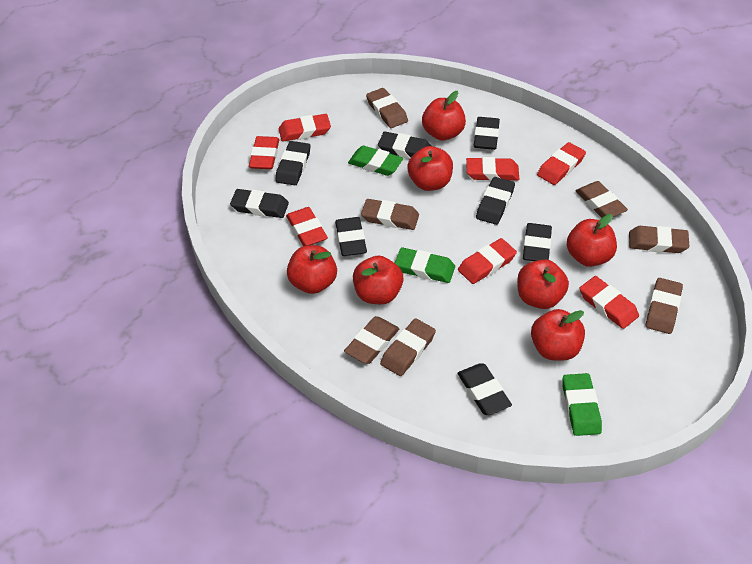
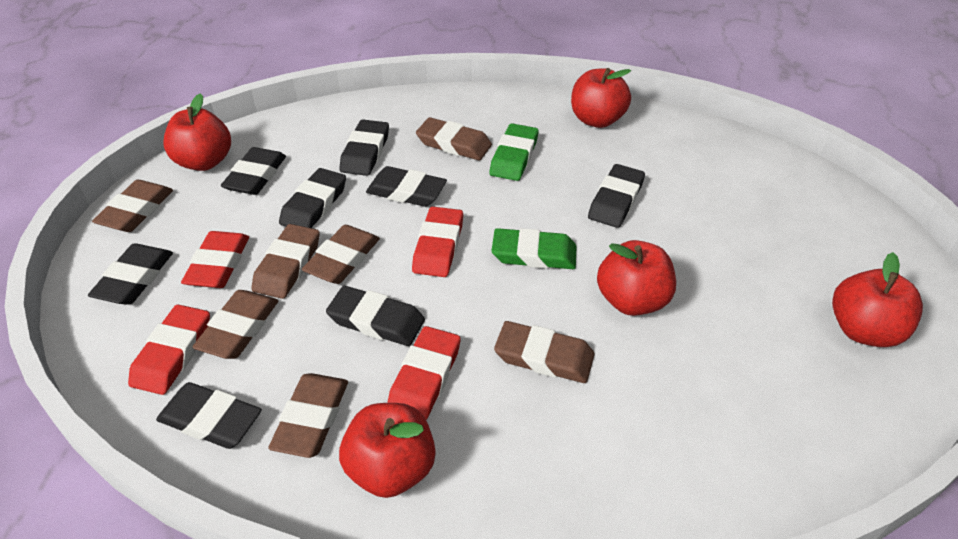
green eraser: 3 -> 2
red apple: 7 -> 5
red eraser: 7 -> 4

